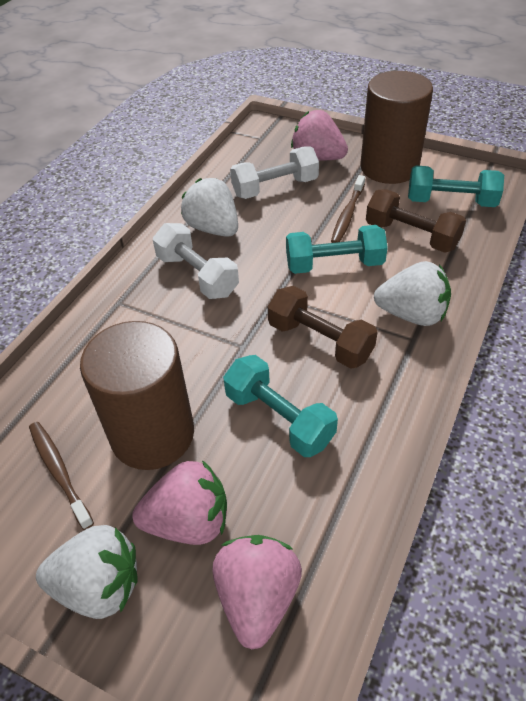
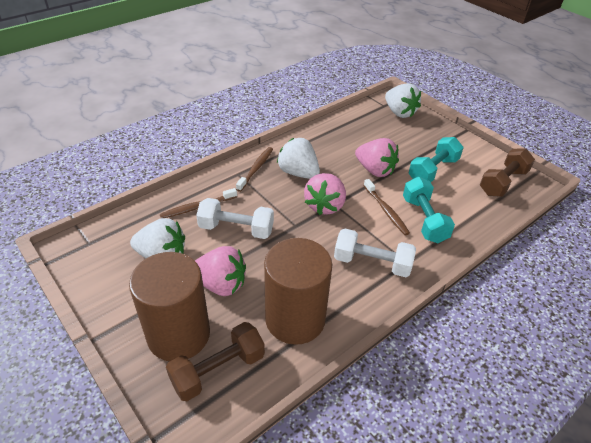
brown toothbrush: 2 -> 3
turquoise dumbbell: 3 -> 2

